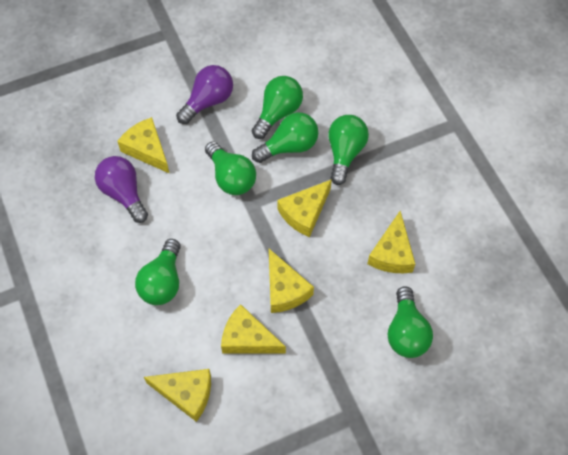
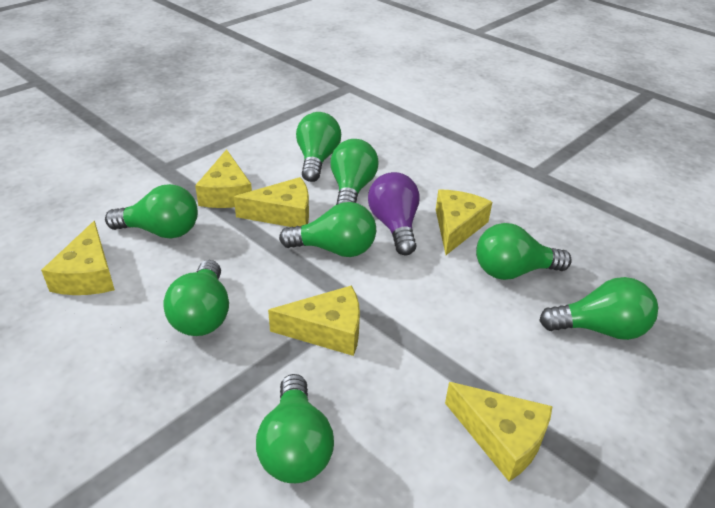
green light bulb: 6 -> 8
purple light bulb: 2 -> 1

